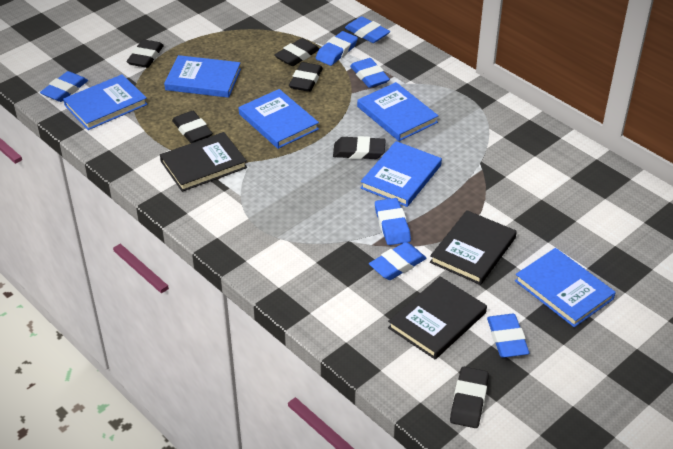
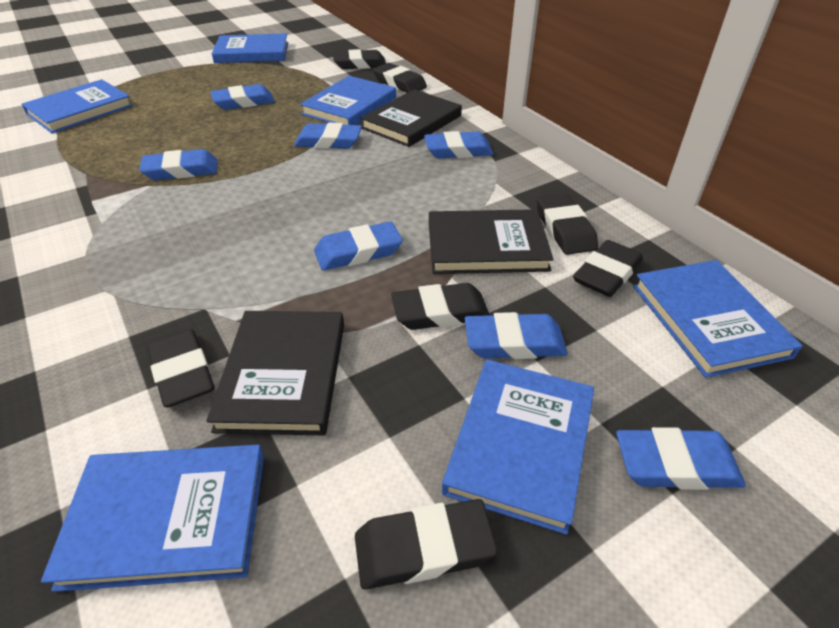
black eraser: 6 -> 7

